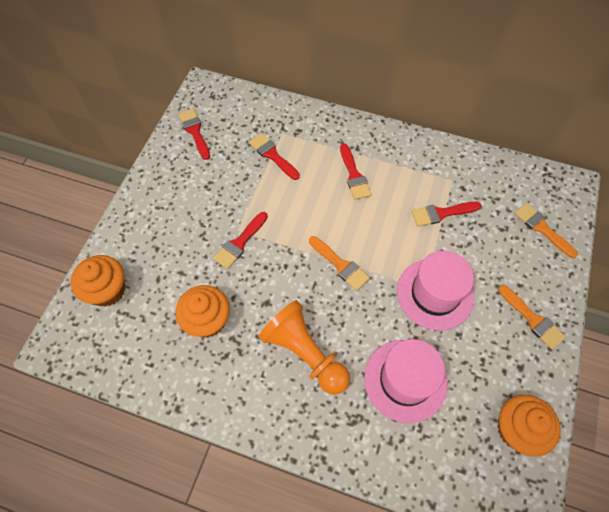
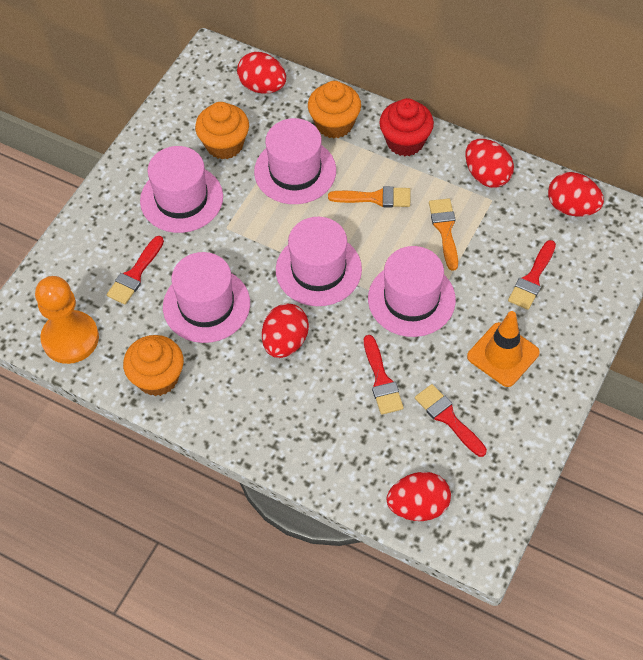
orange brush: 3 -> 2
orange traffic cone: 0 -> 1
pink hat: 2 -> 5
red brush: 5 -> 4
red cupcake: 0 -> 1
red egg: 0 -> 5

